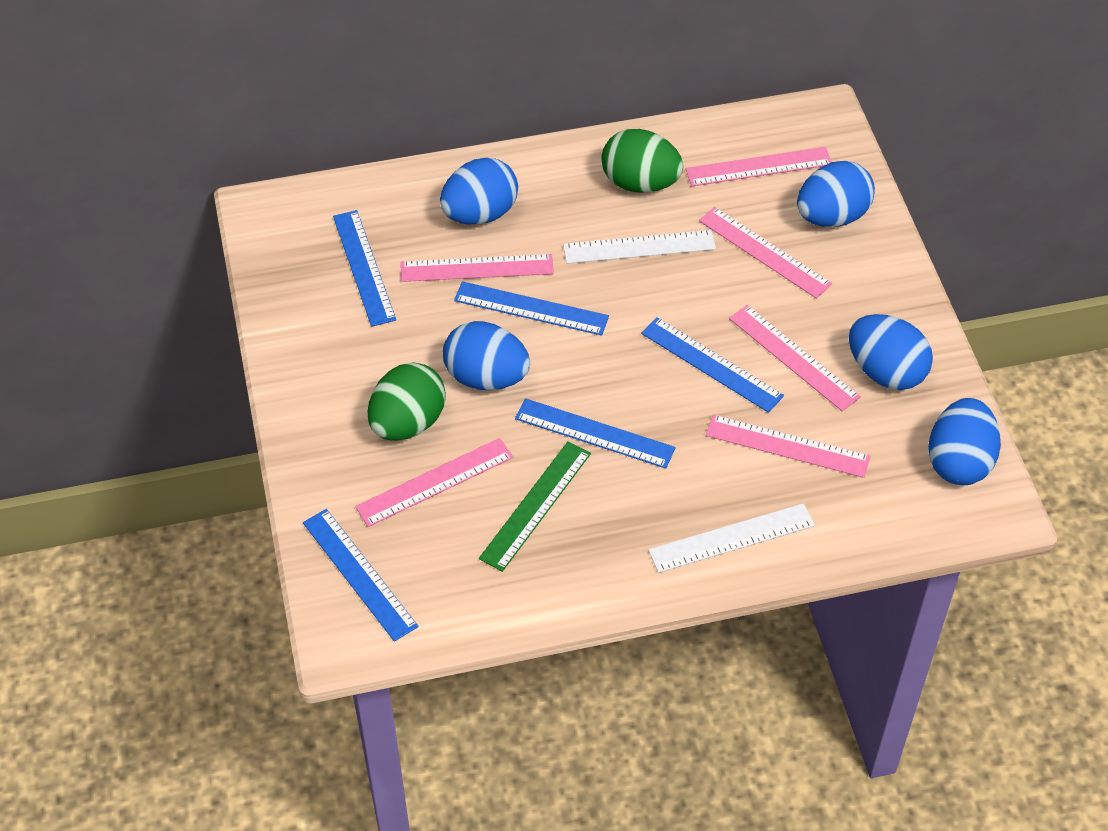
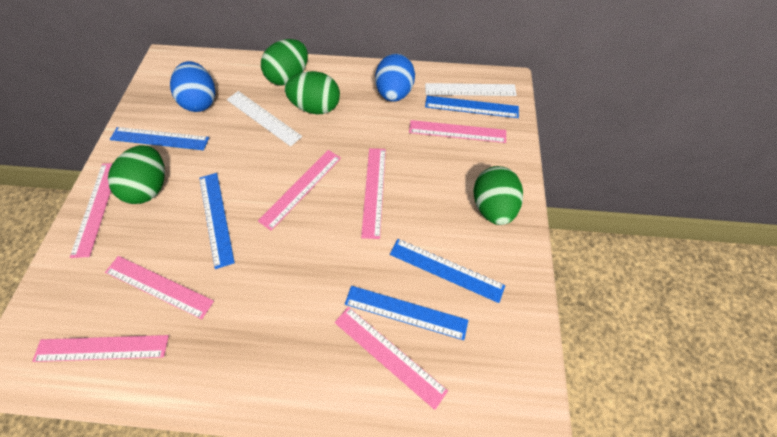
blue egg: 5 -> 2
green egg: 2 -> 4
green ruler: 1 -> 0
pink ruler: 6 -> 7

